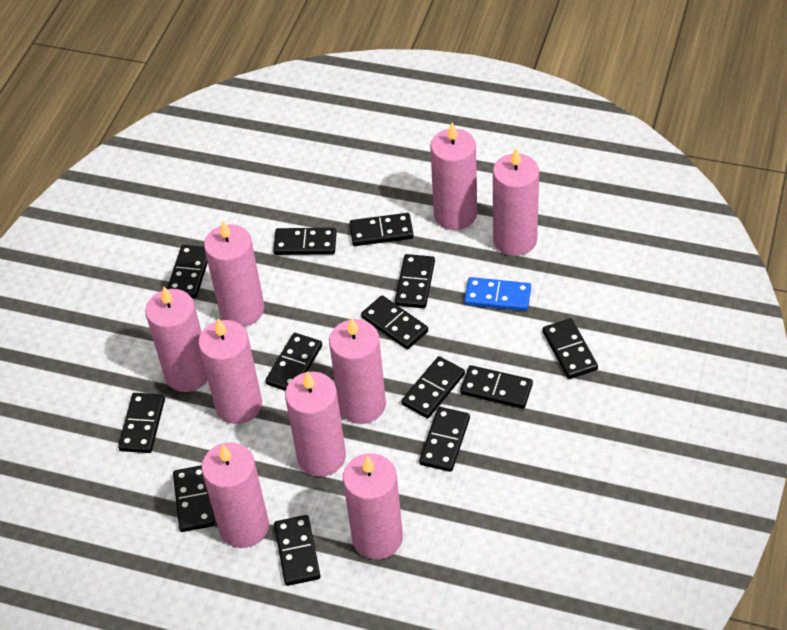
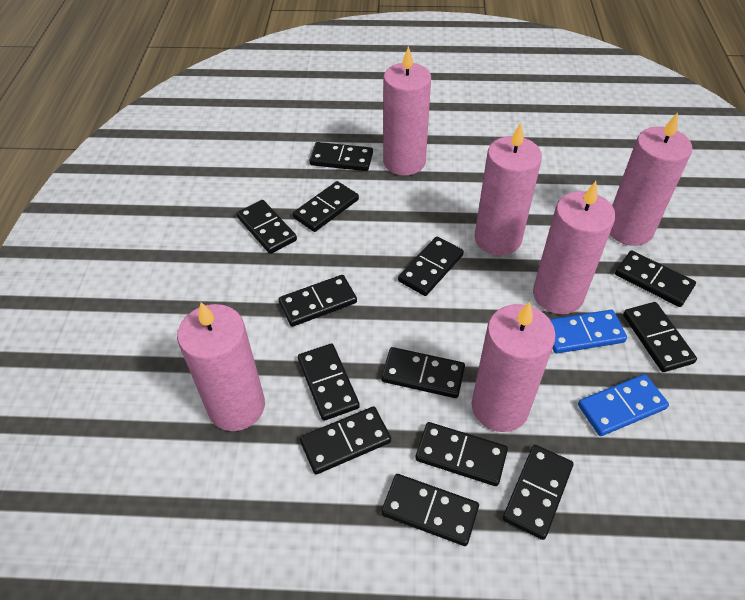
blue domino: 1 -> 2
pink candle: 9 -> 6

